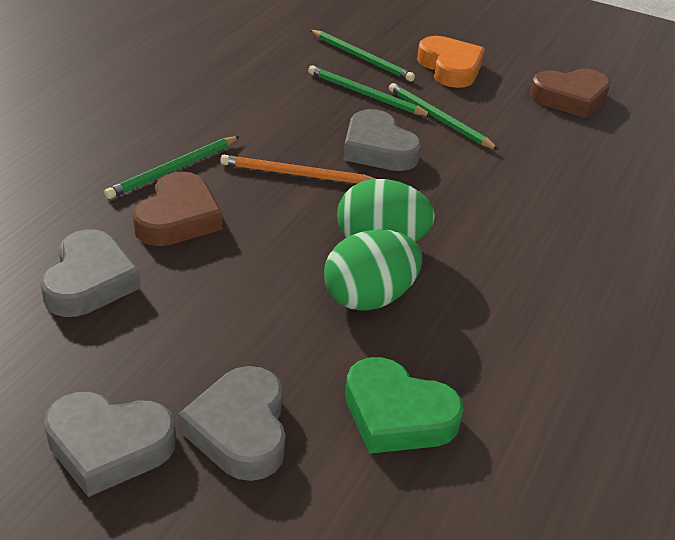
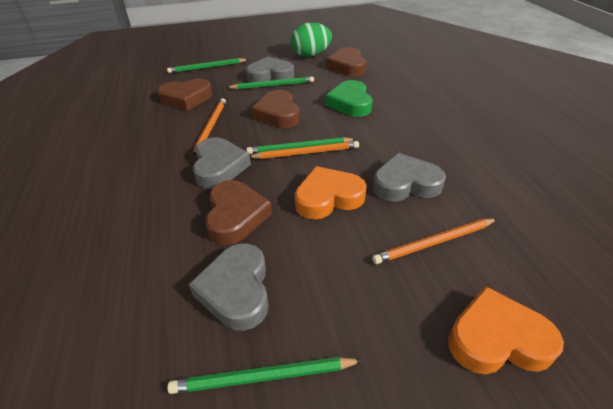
brown heart: 2 -> 4
green egg: 2 -> 1
orange heart: 1 -> 2
orange pencil: 1 -> 3

